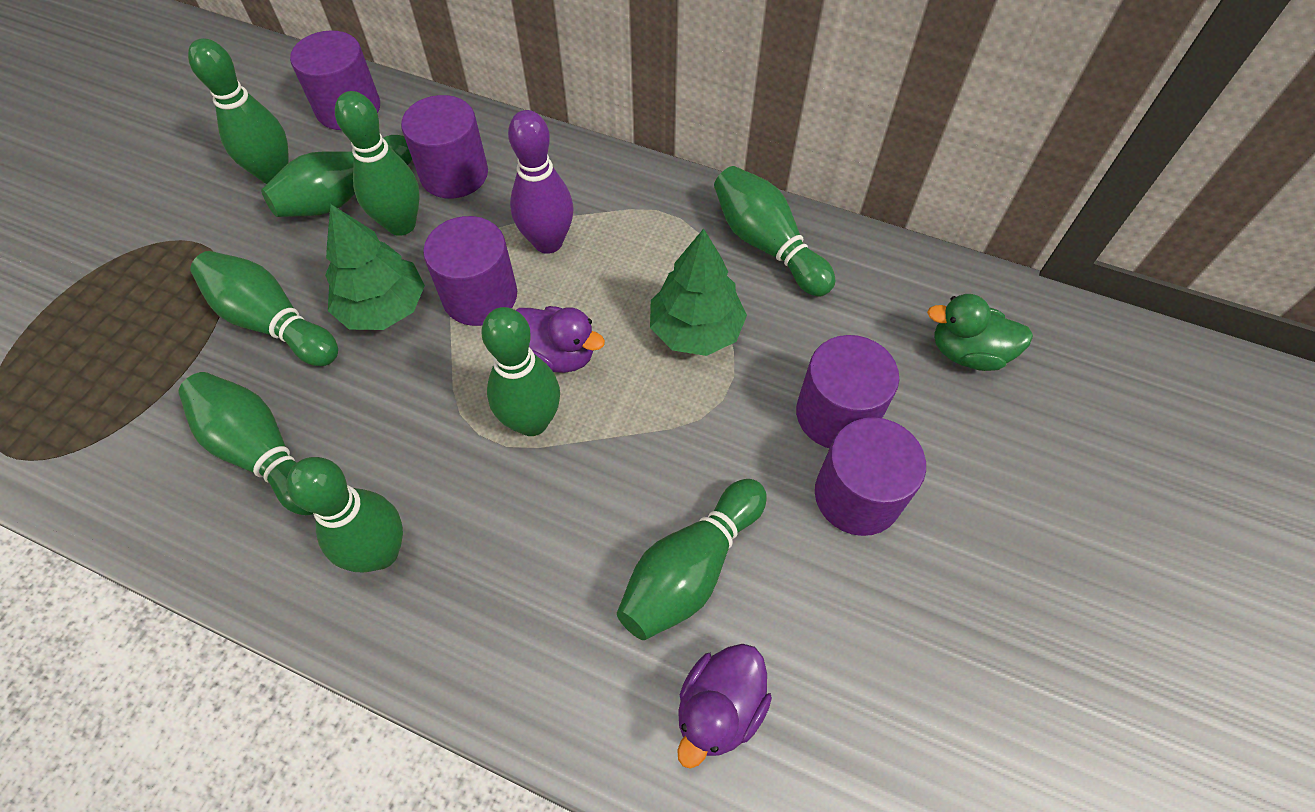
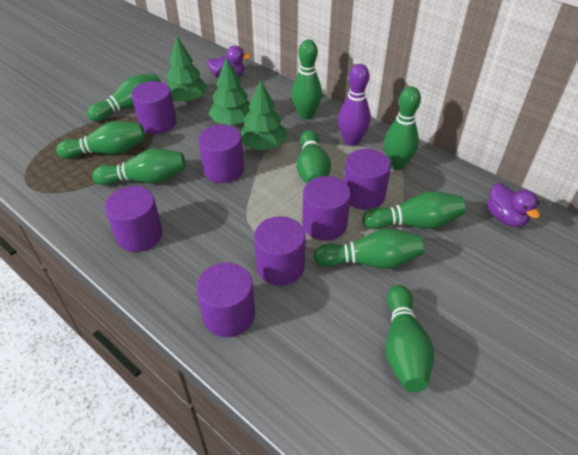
green duck: 1 -> 0
green tree: 2 -> 3
purple cylinder: 5 -> 7

